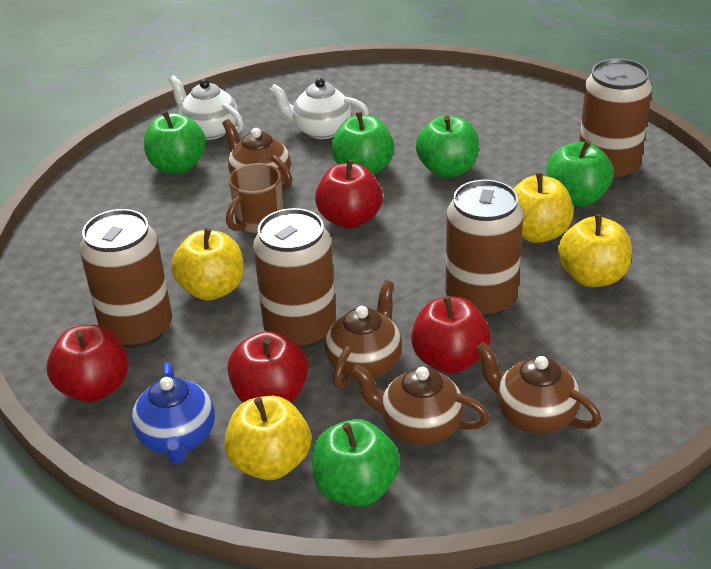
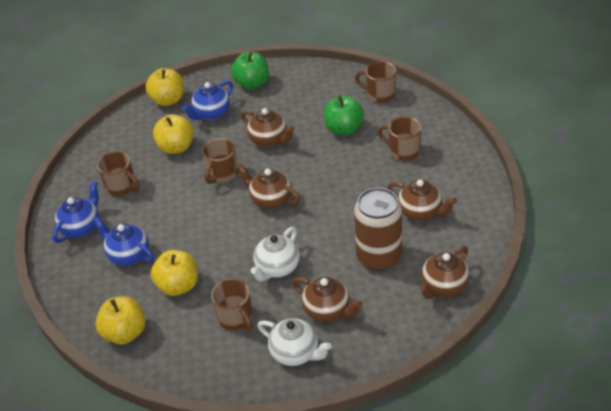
blue teapot: 1 -> 3
brown can: 4 -> 1
brown mug: 1 -> 5
brown teapot: 4 -> 5
green apple: 5 -> 2
red apple: 4 -> 0

